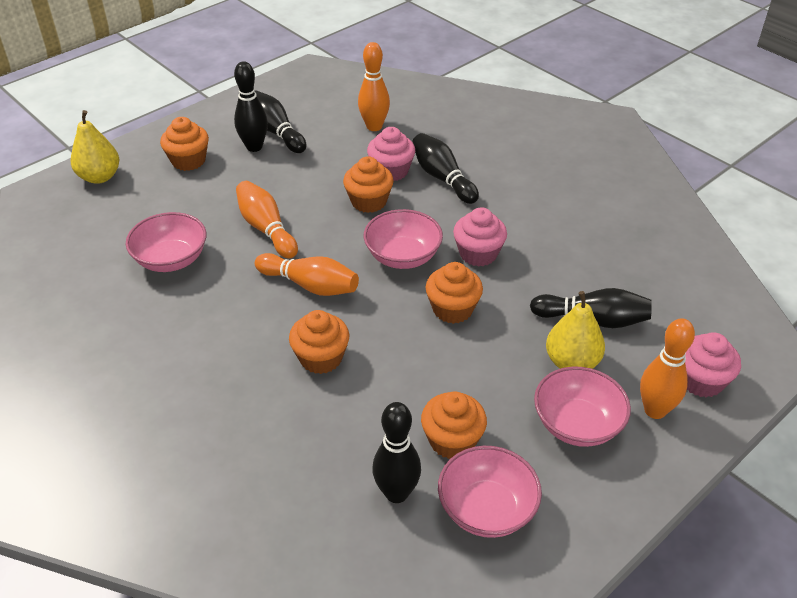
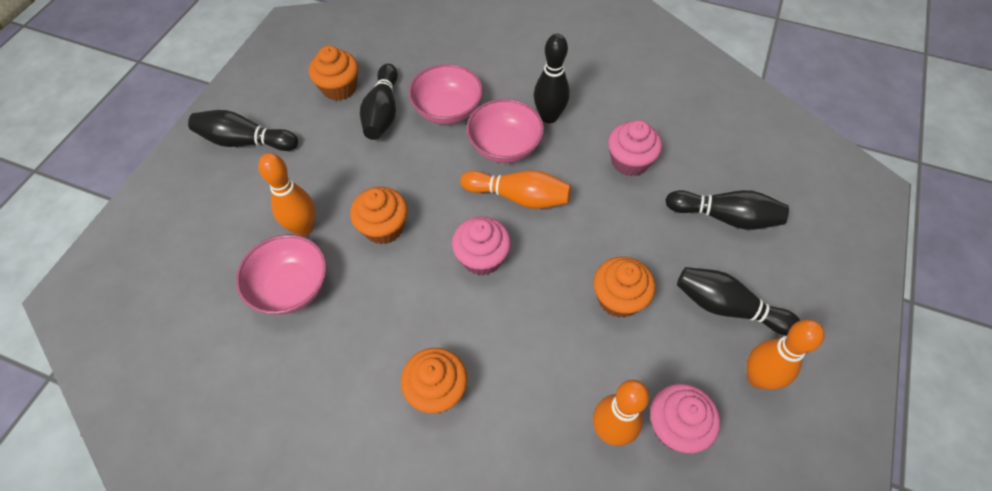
orange cupcake: 5 -> 4
pink bowl: 4 -> 3
yellow pear: 2 -> 0

